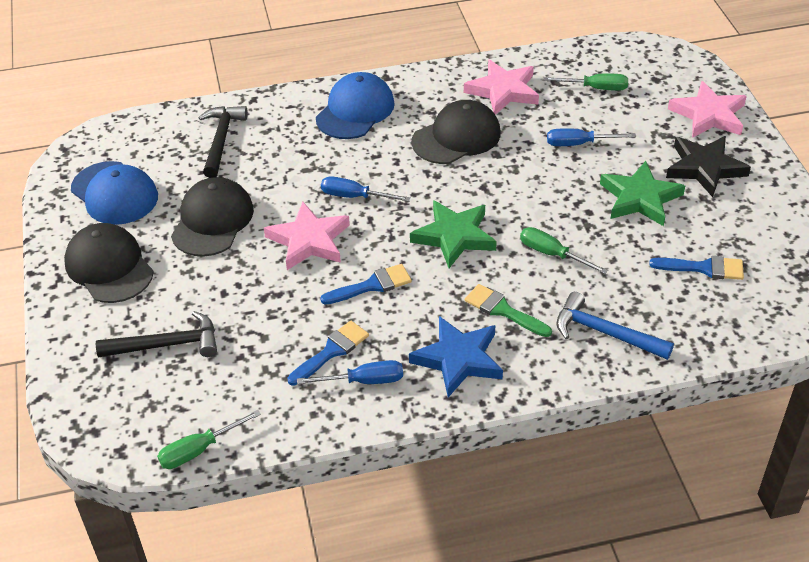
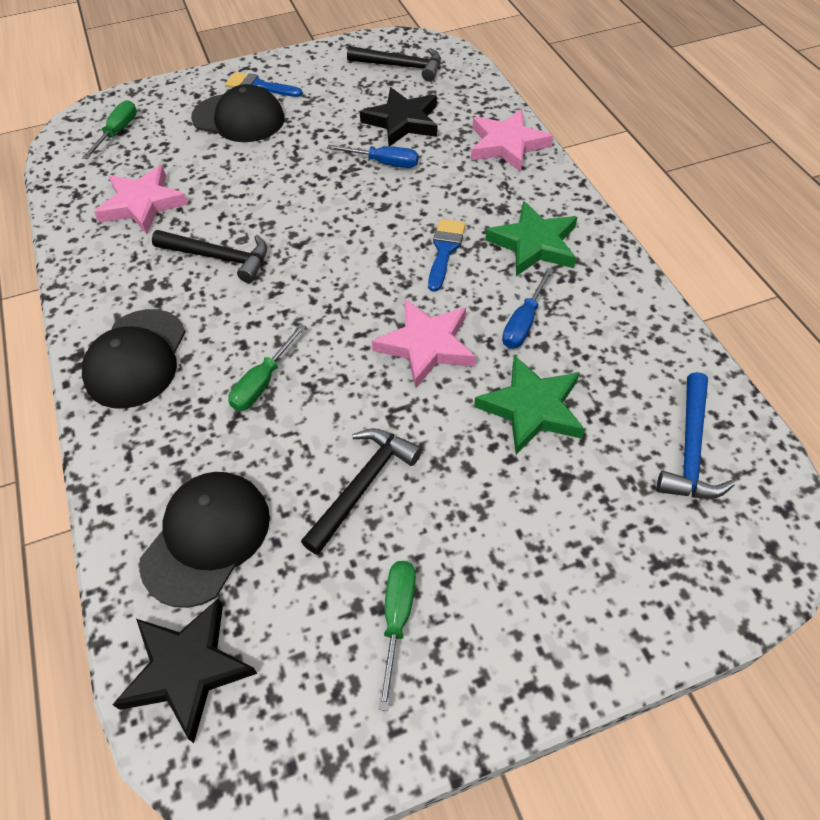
black hammer: 2 -> 3
black star: 1 -> 2
blue brush: 3 -> 2
blue cap: 2 -> 0
blue screwdriver: 3 -> 2
blue star: 1 -> 0
green brush: 1 -> 0

